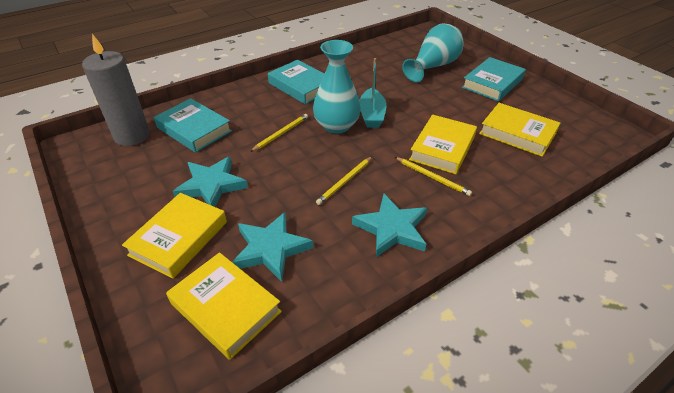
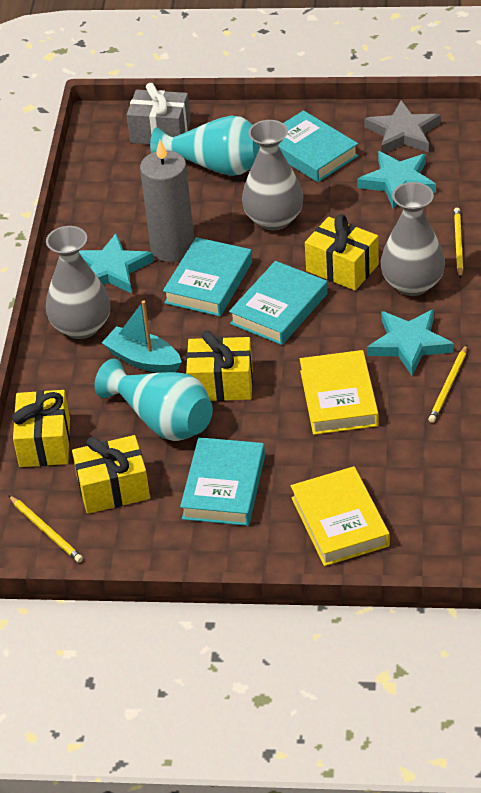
grey gift: 0 -> 1
grey star: 0 -> 1
grey vase: 0 -> 3
turquoise book: 3 -> 4
yellow book: 4 -> 2
yellow gift: 0 -> 4

